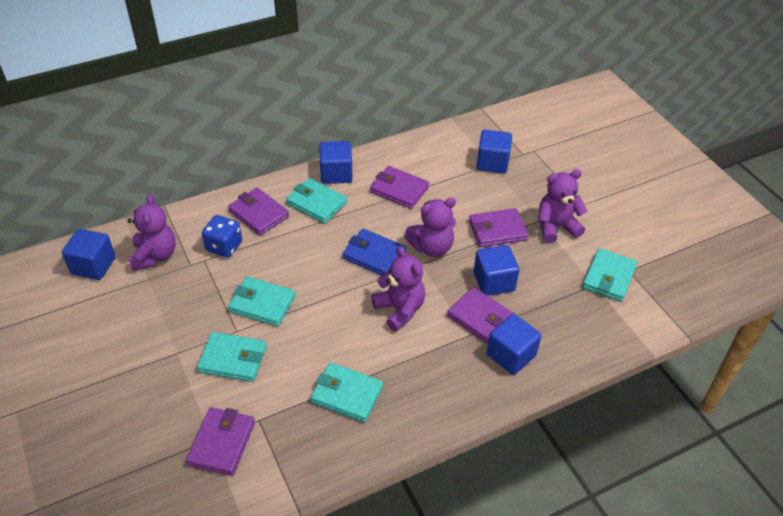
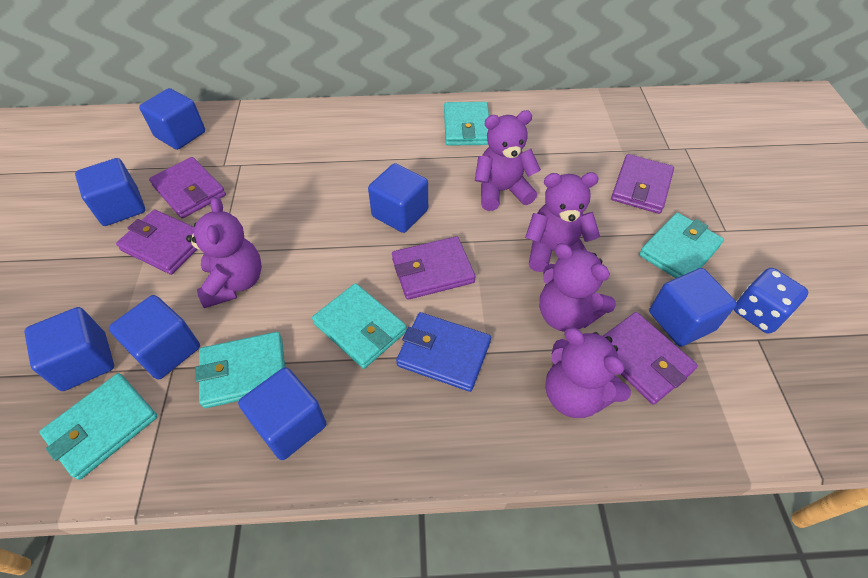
blue cube: 5 -> 7
purple teddy bear: 4 -> 5

